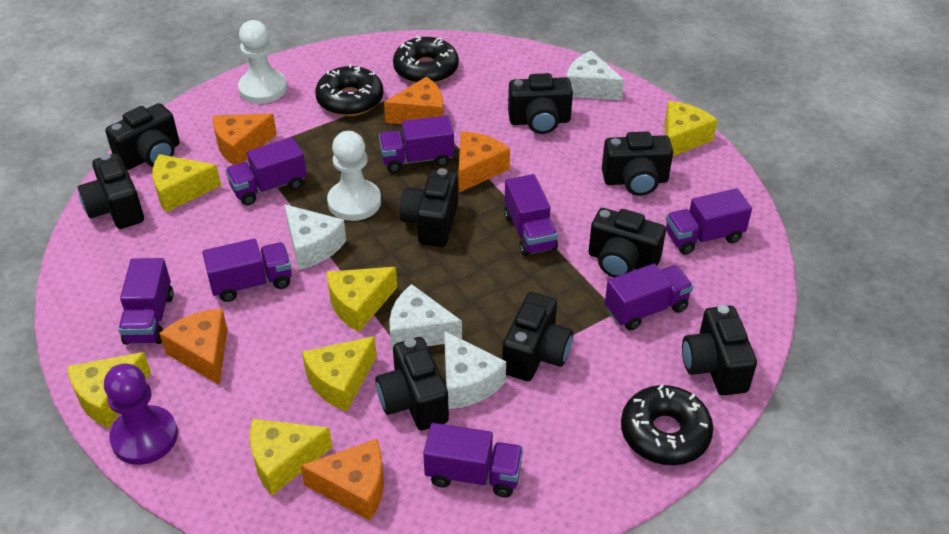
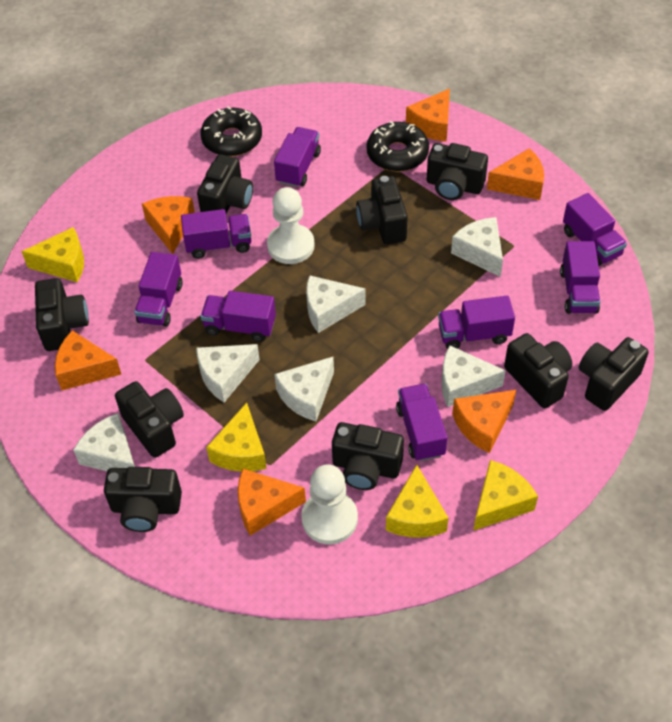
black donut: 3 -> 2
orange cheese: 5 -> 6
purple pawn: 1 -> 0
white cheese: 4 -> 6
yellow cheese: 6 -> 4

